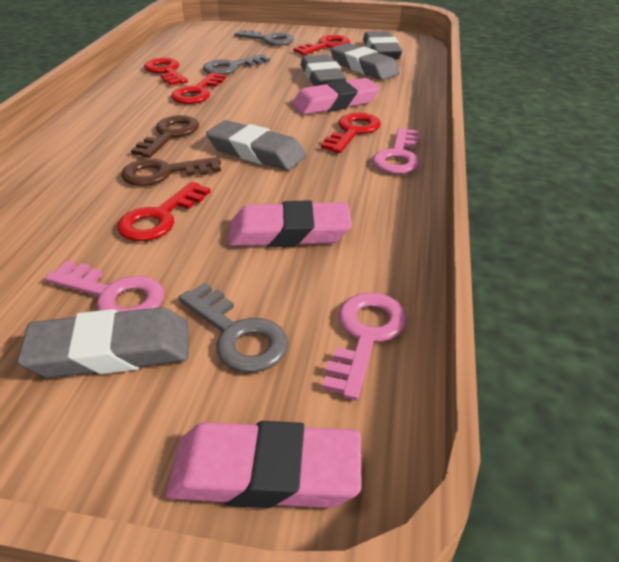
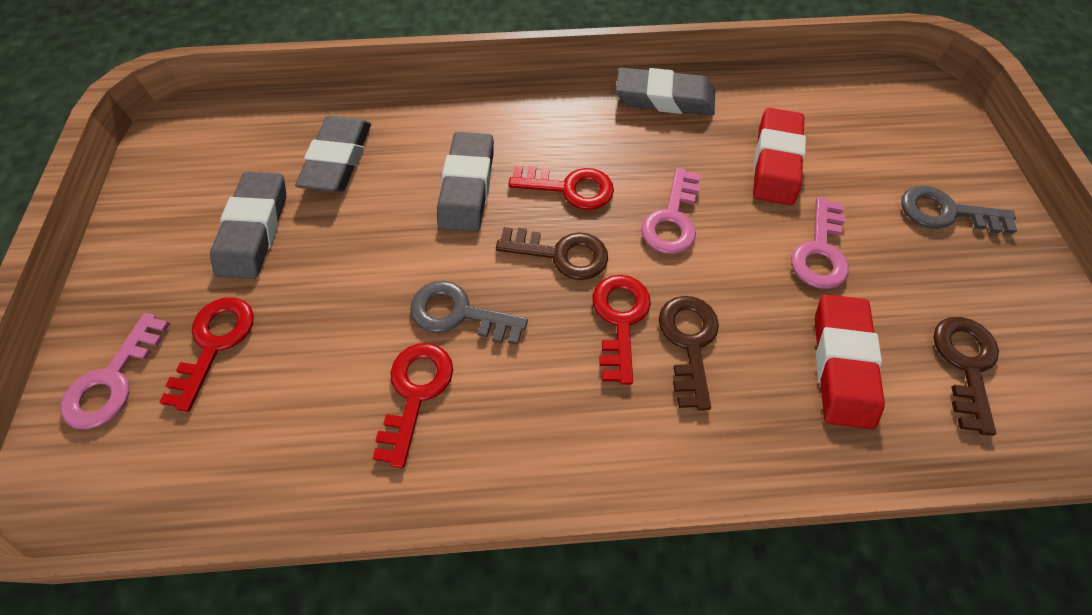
brown key: 2 -> 3
grey eraser: 5 -> 4
grey key: 3 -> 2
pink eraser: 3 -> 0
red eraser: 0 -> 2
red key: 5 -> 4

